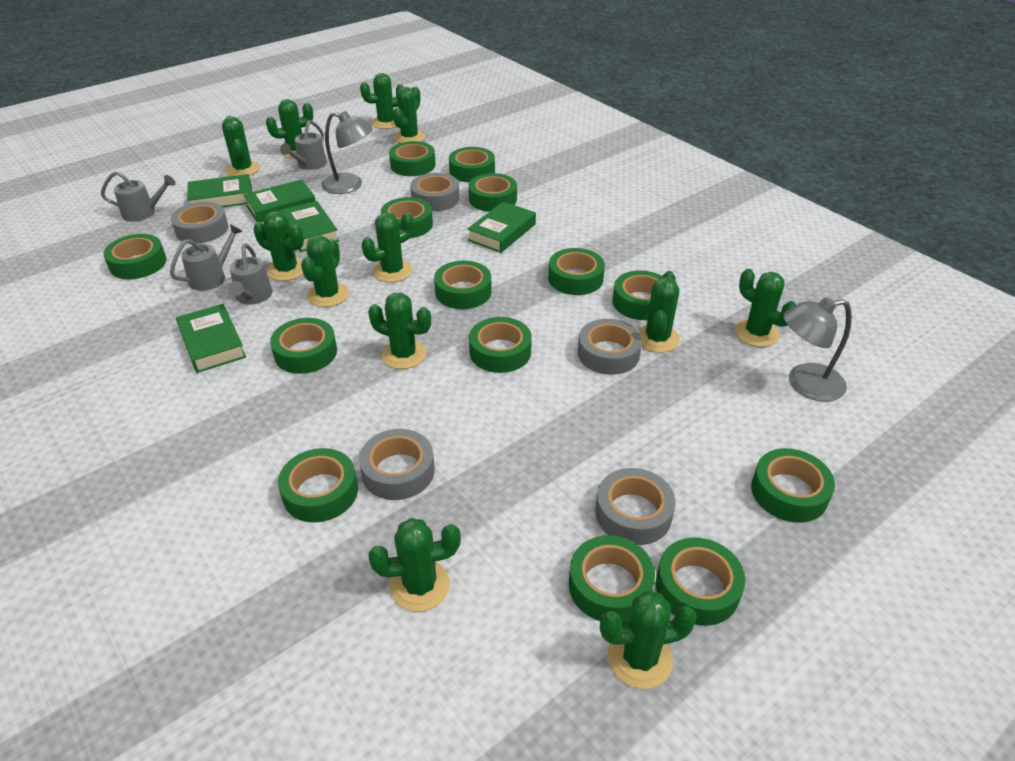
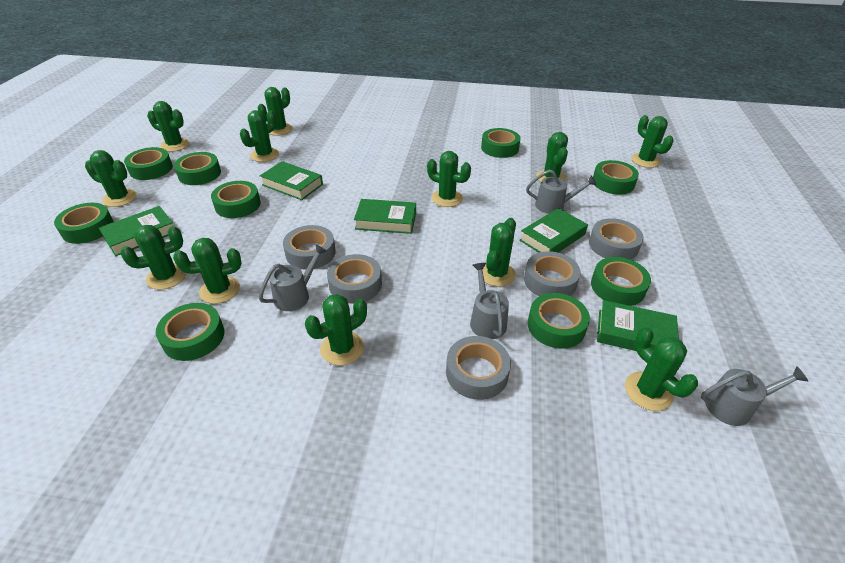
green tape: 14 -> 9
grey lamp: 2 -> 0

